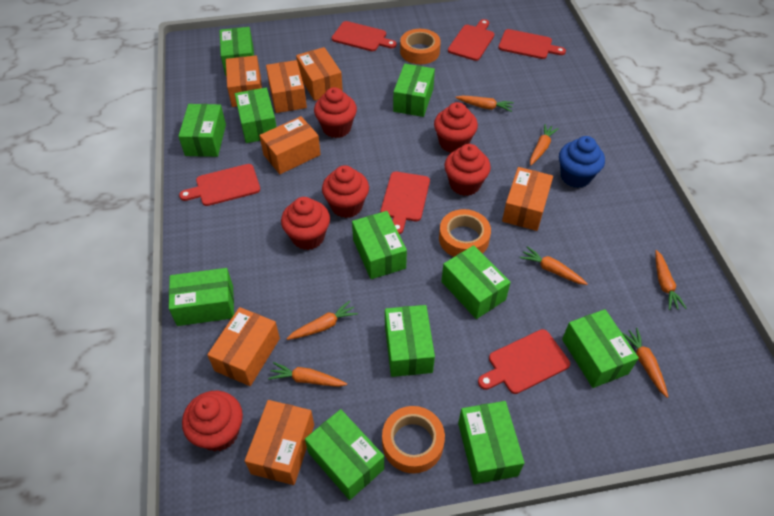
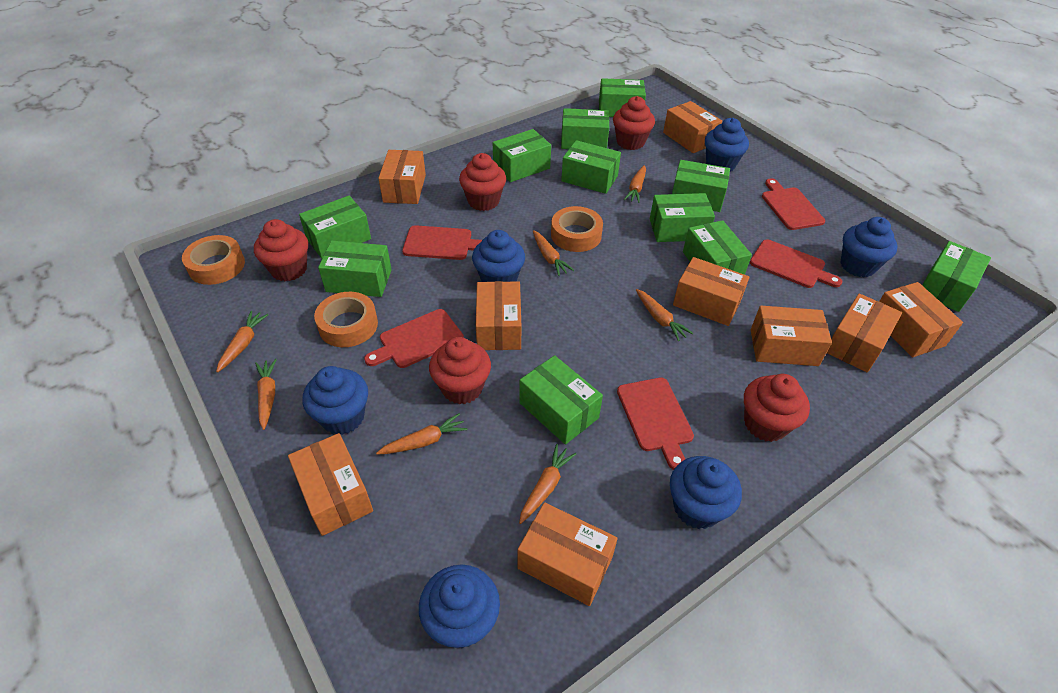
blue cupcake: 1 -> 6
orange box: 7 -> 9
red cupcake: 6 -> 5
red cutting board: 6 -> 5

